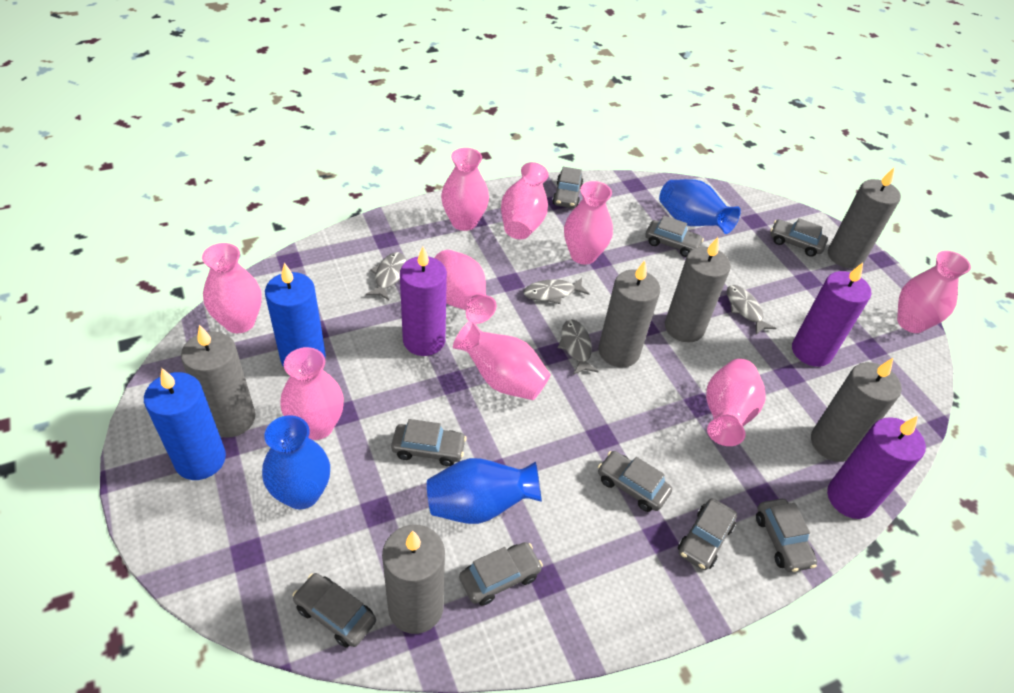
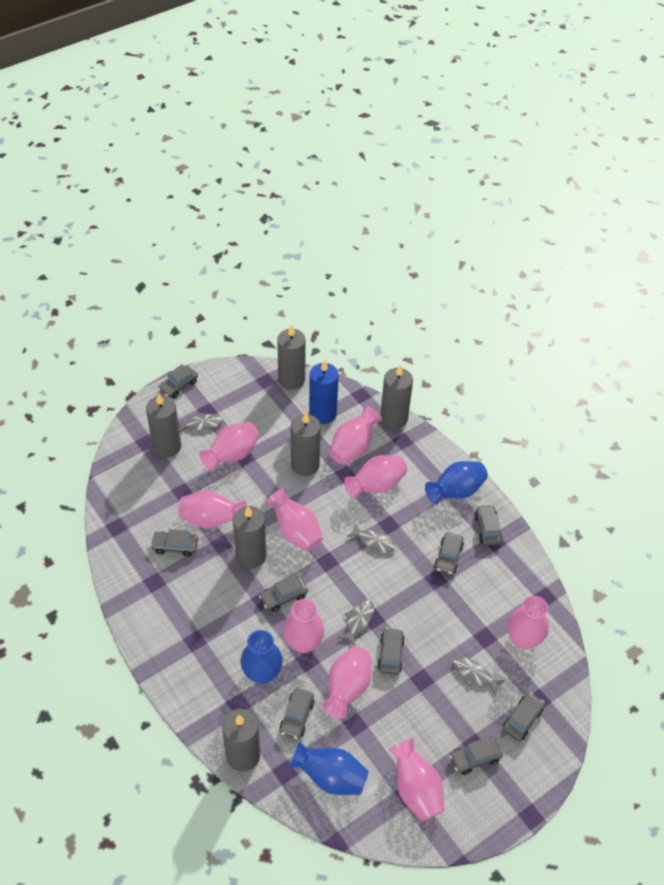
blue candle: 2 -> 1
purple candle: 3 -> 0

